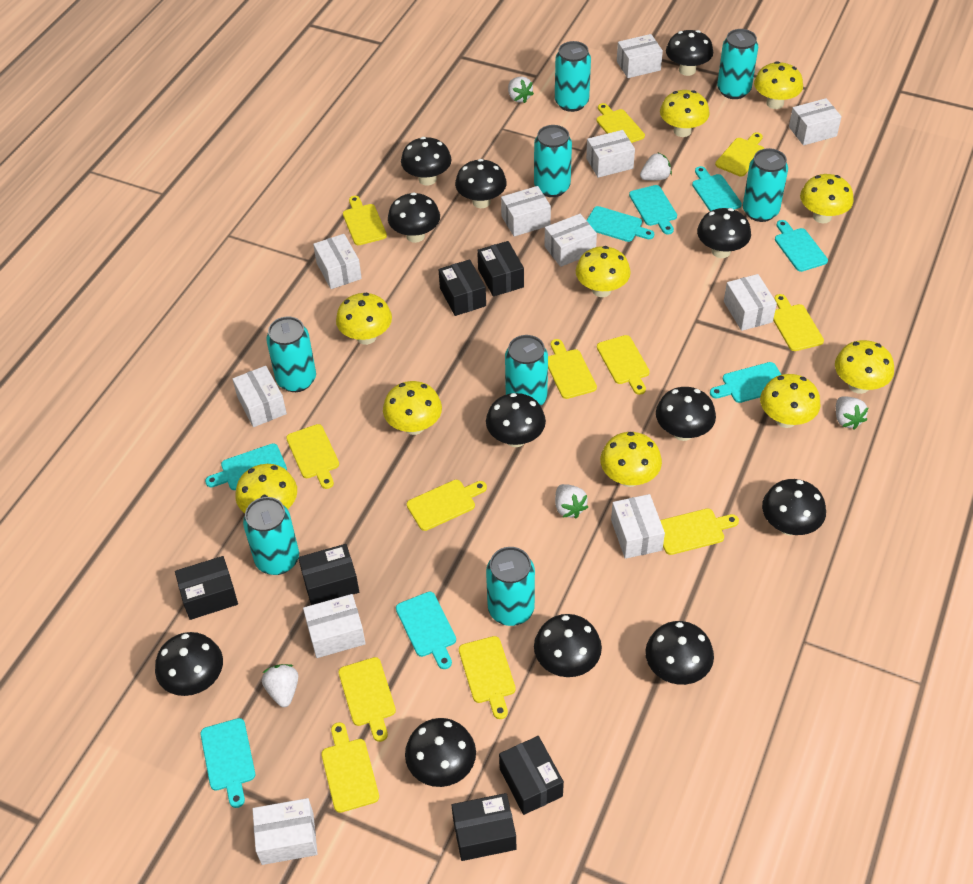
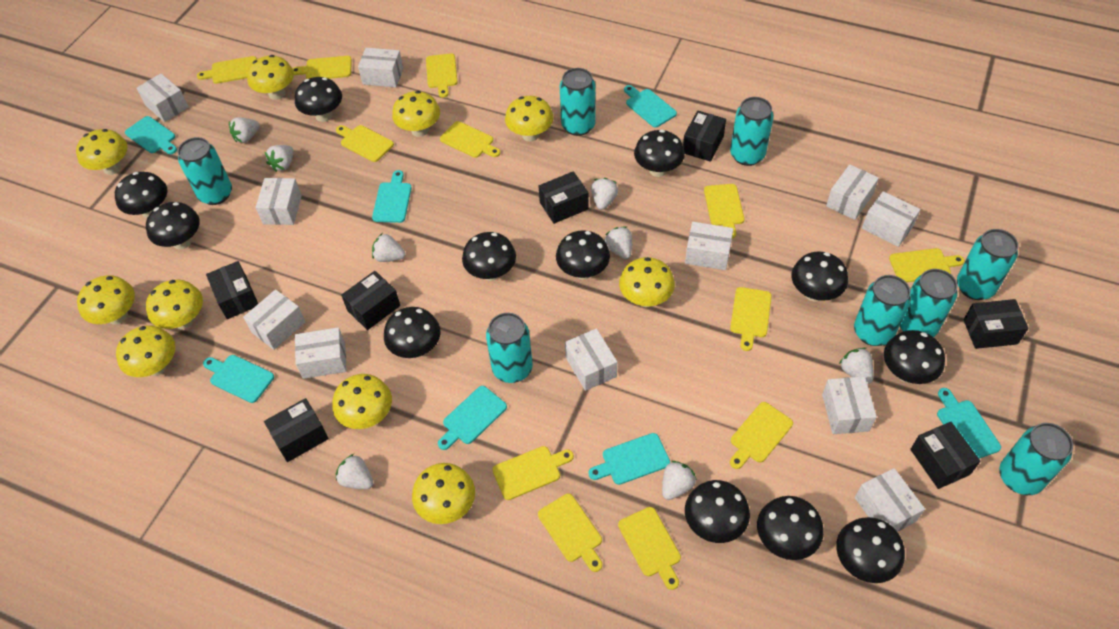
black box: 6 -> 7
turquoise cutting board: 8 -> 7
white strawberry: 5 -> 8

